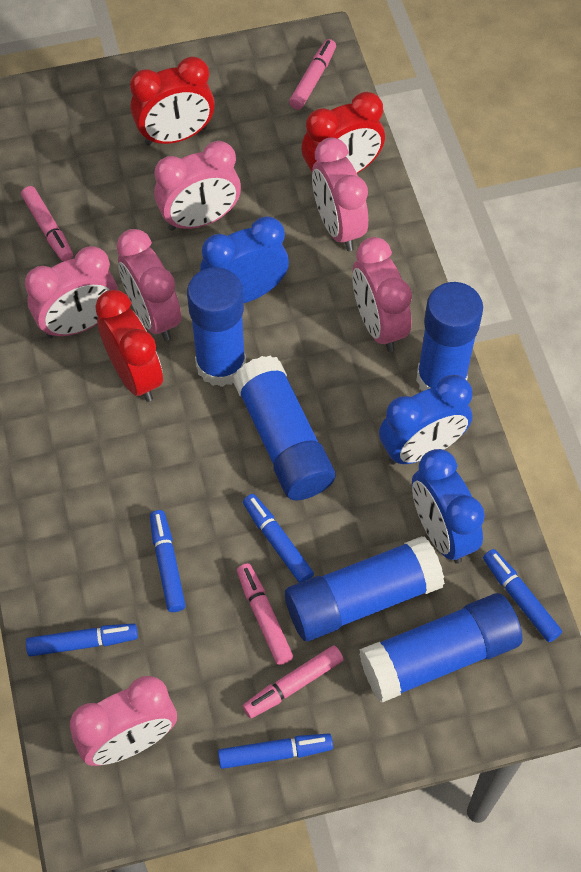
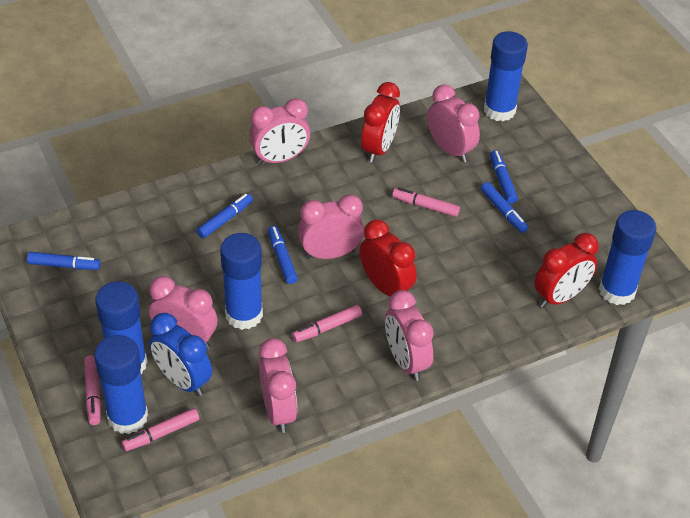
blue clock: 3 -> 1

